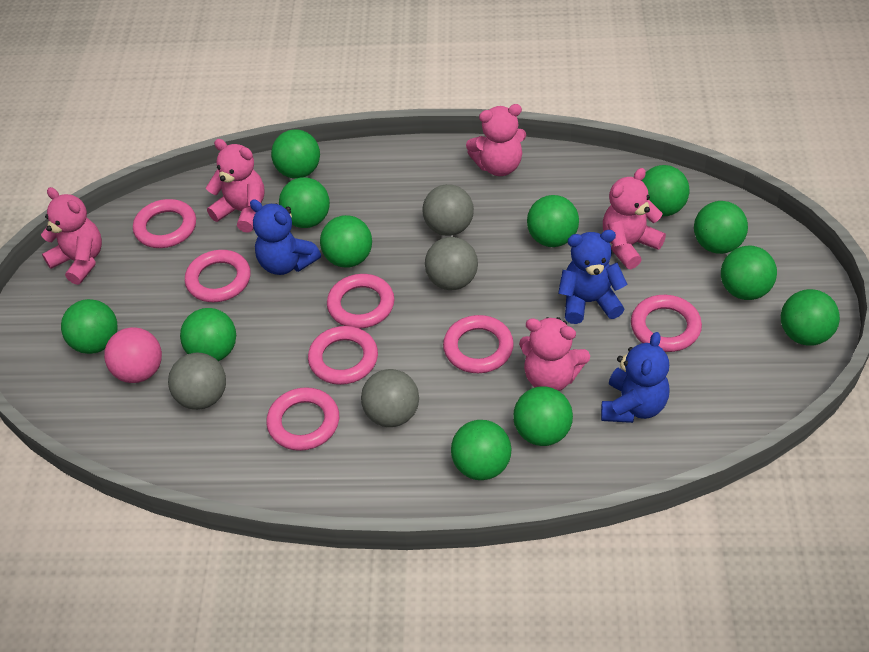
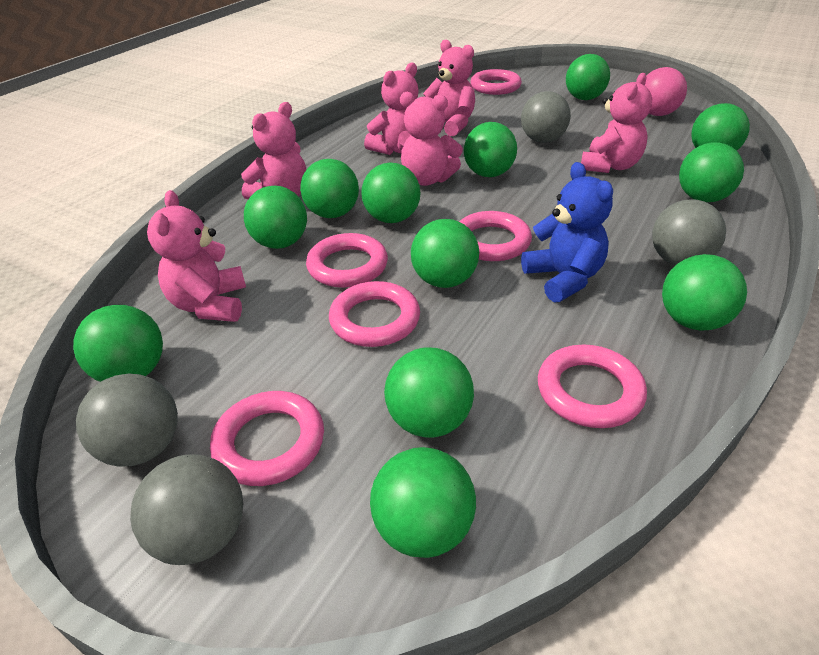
blue teddy bear: 3 -> 1
pink ring: 7 -> 6
pink teddy bear: 5 -> 6

